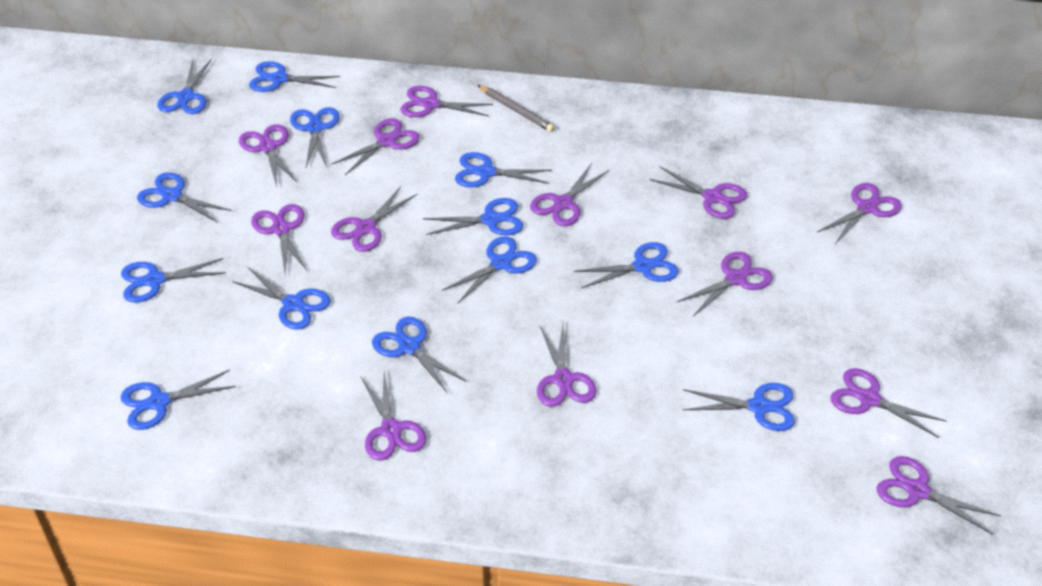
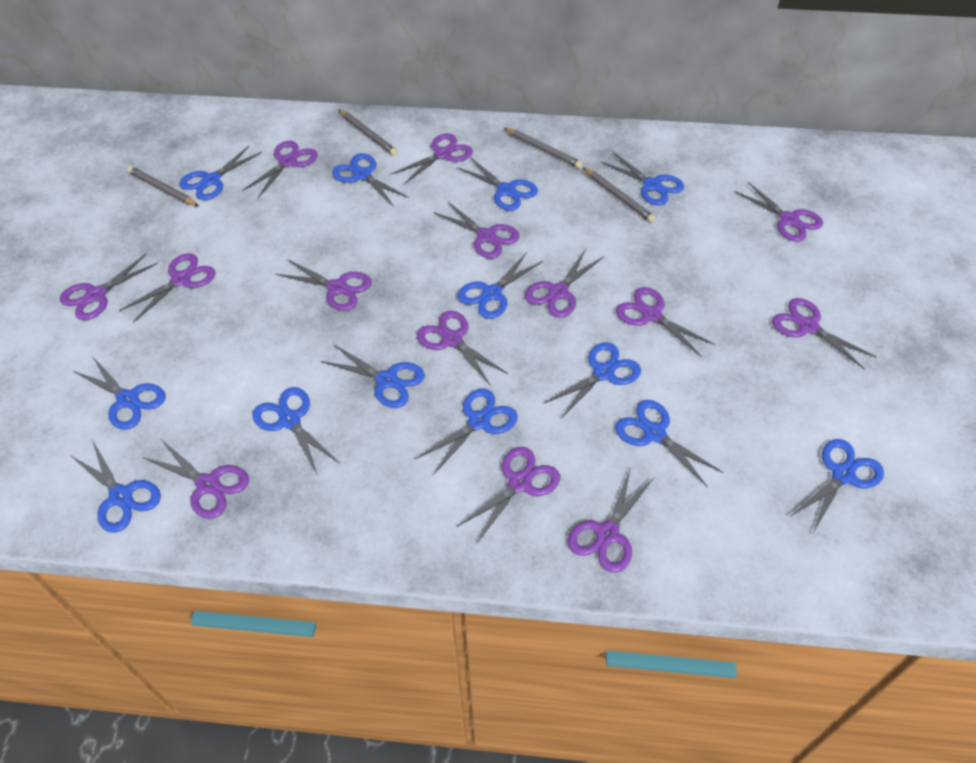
grey pencil: 1 -> 4
purple scissors: 13 -> 14

